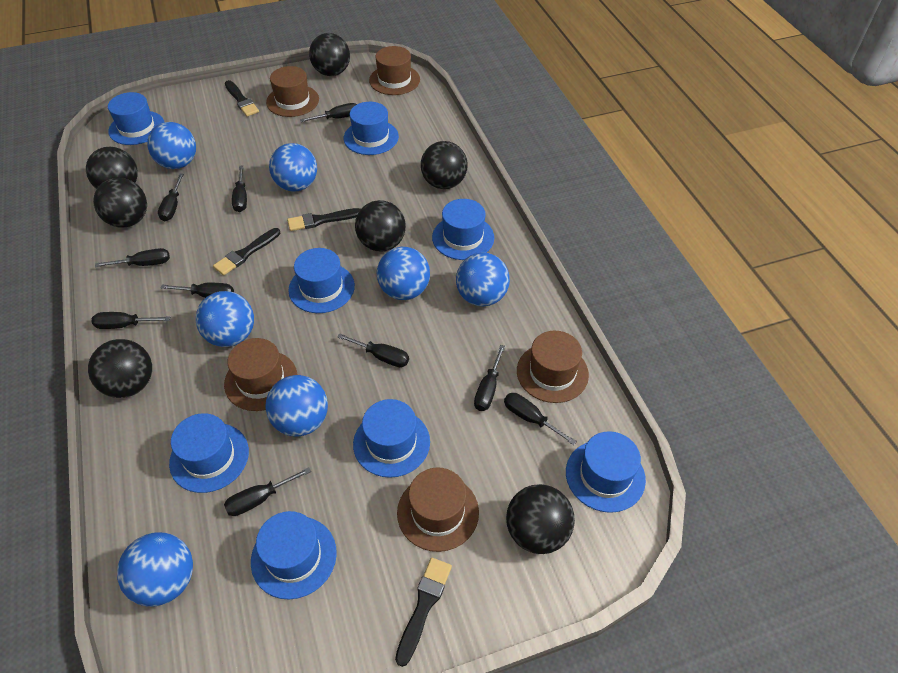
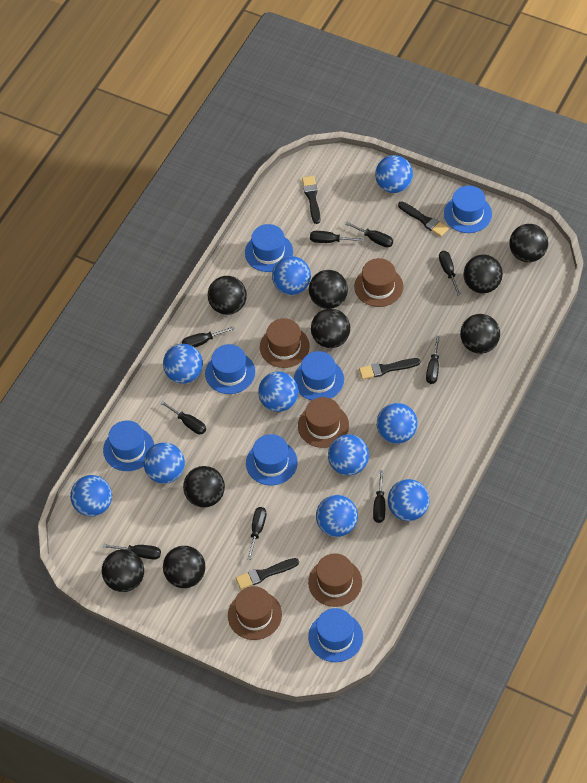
black ball: 7 -> 9
black screwdriver: 10 -> 9
blue ball: 7 -> 10
blue hat: 8 -> 7

